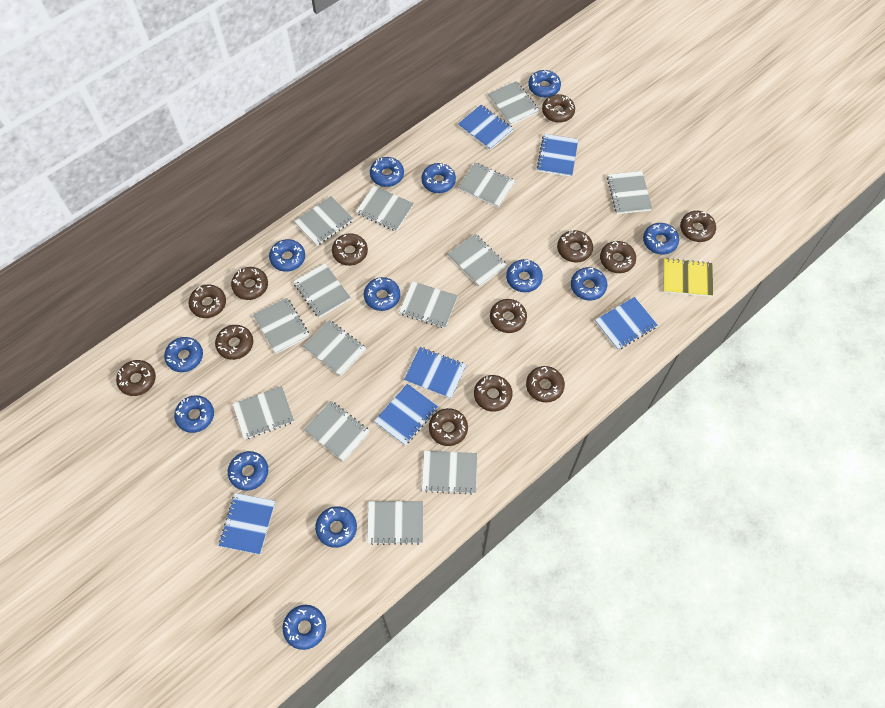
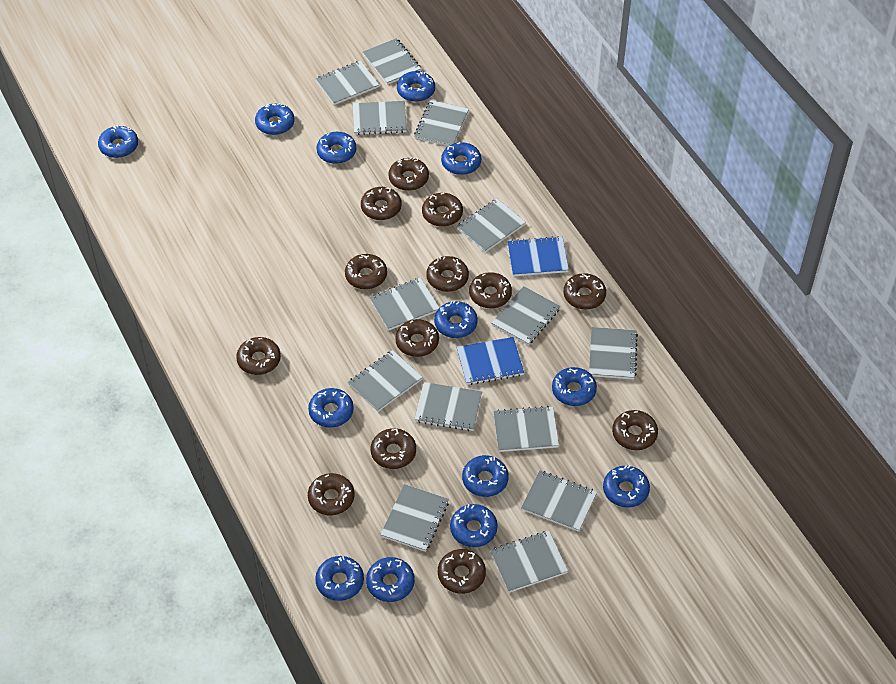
blue notebook: 6 -> 2
yellow notebook: 1 -> 0

